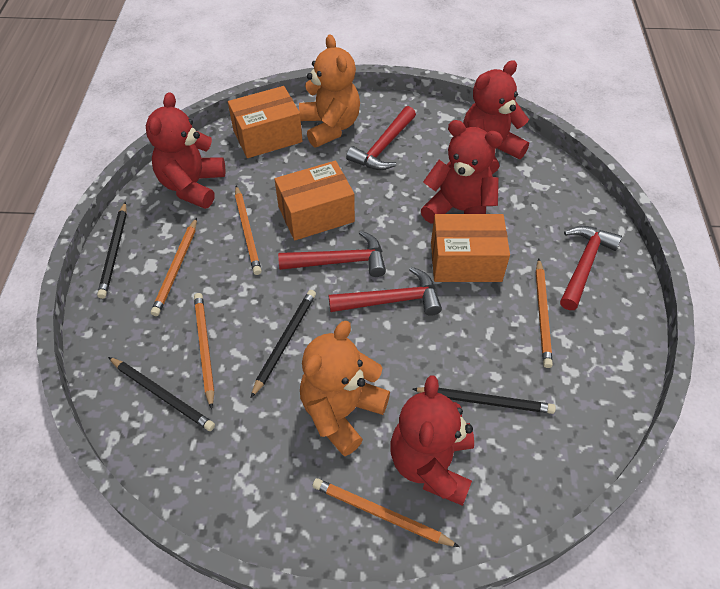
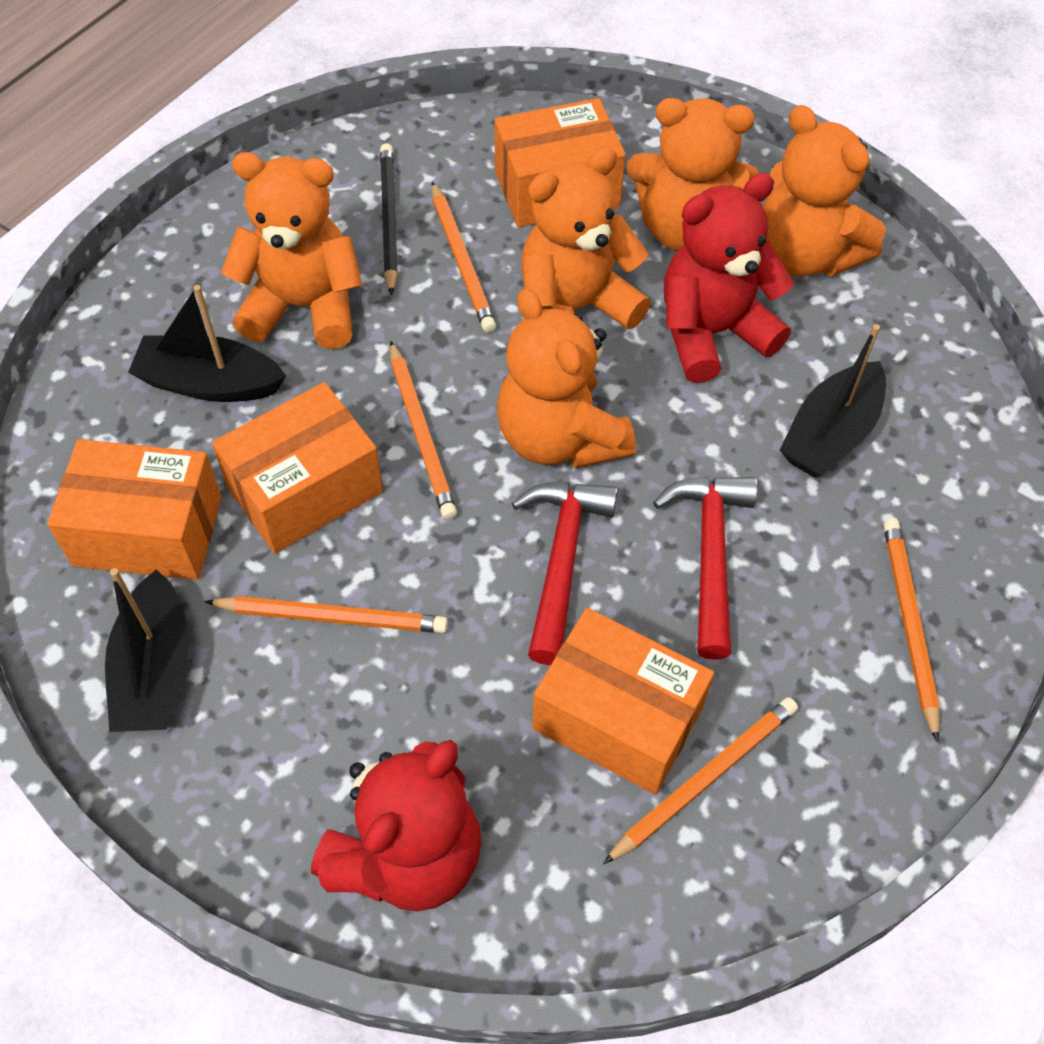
black boat: 0 -> 3
black pencil: 4 -> 1
orange box: 3 -> 4
orange teddy bear: 2 -> 5
red hammer: 4 -> 2
red teddy bear: 4 -> 2

